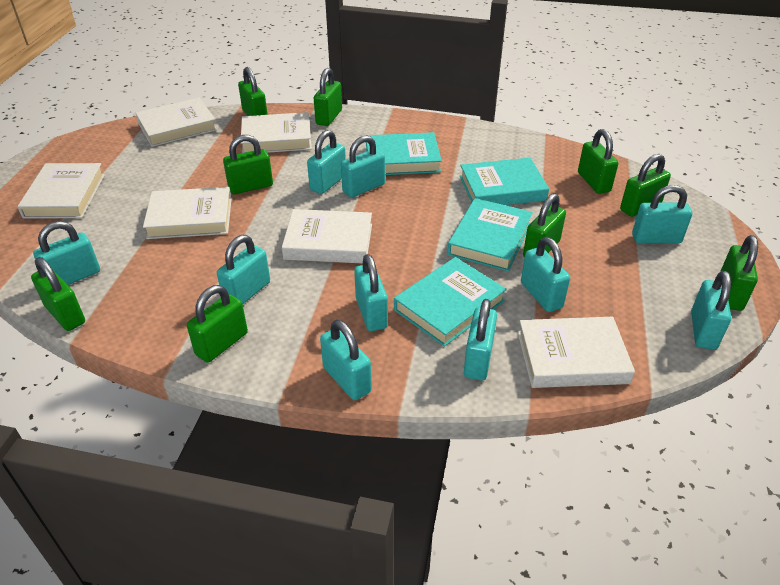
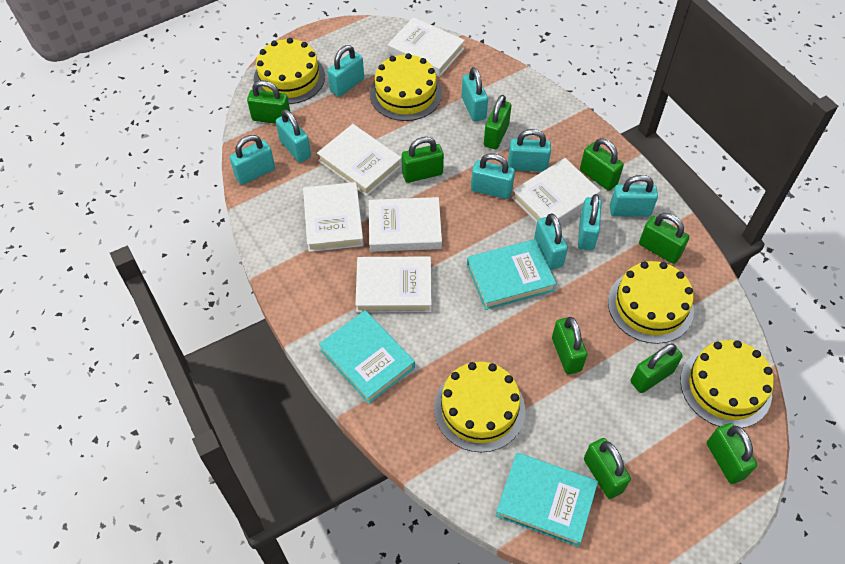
turquoise book: 4 -> 3
turquoise padlock: 10 -> 9
yellow cake: 0 -> 5

